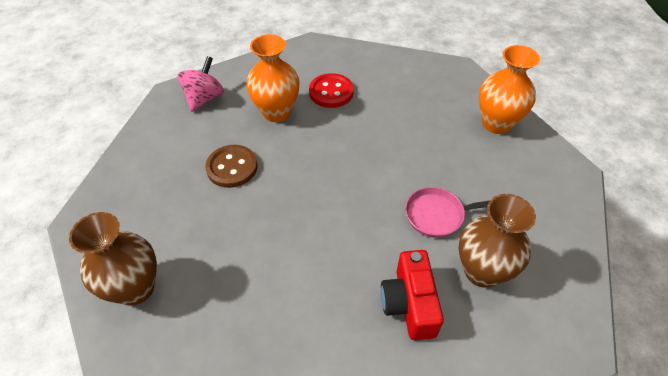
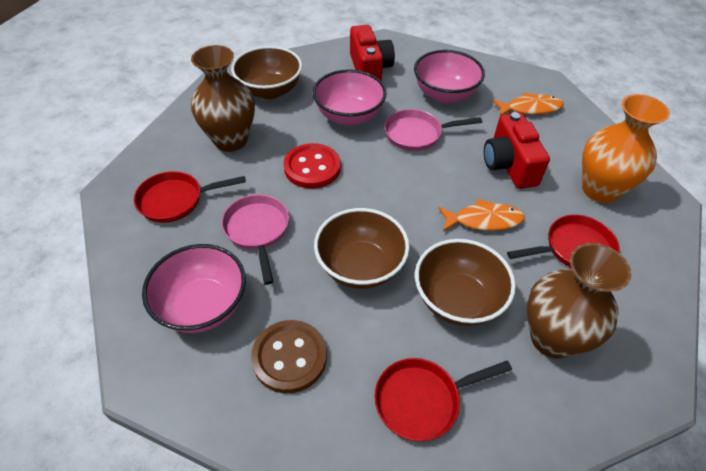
brown bowl: 0 -> 3
orange fish: 0 -> 2
orange vase: 2 -> 1
pink bowl: 0 -> 3
pink pan: 1 -> 2
pink spinning top: 1 -> 0
red camera: 1 -> 2
red pan: 0 -> 3

